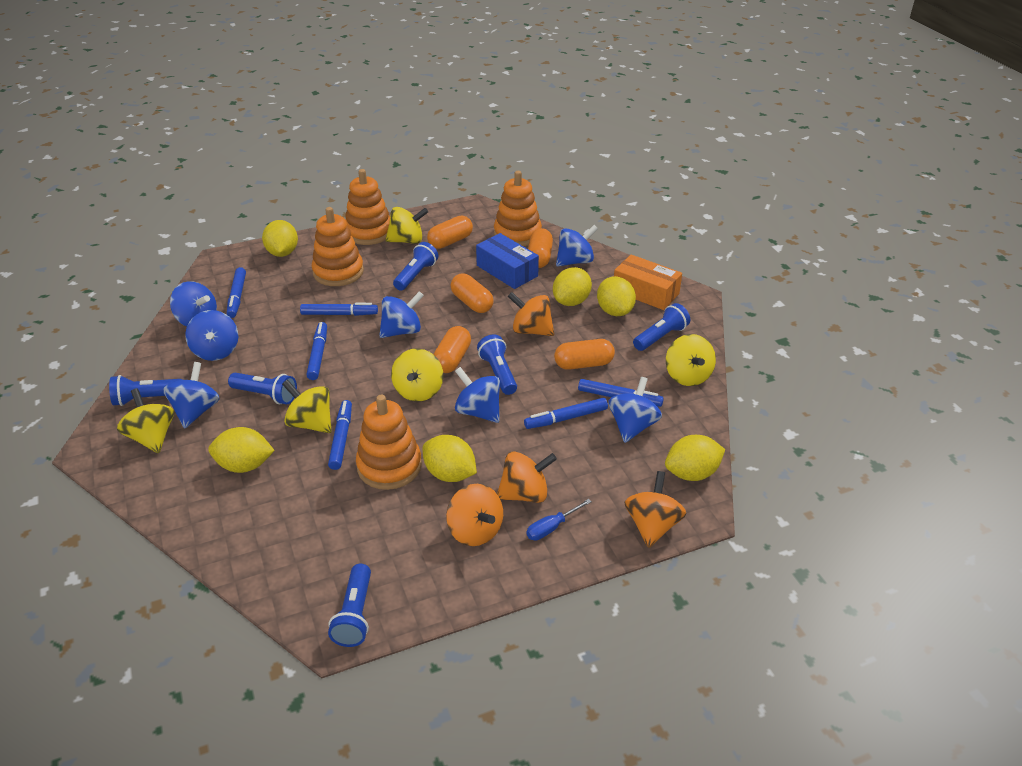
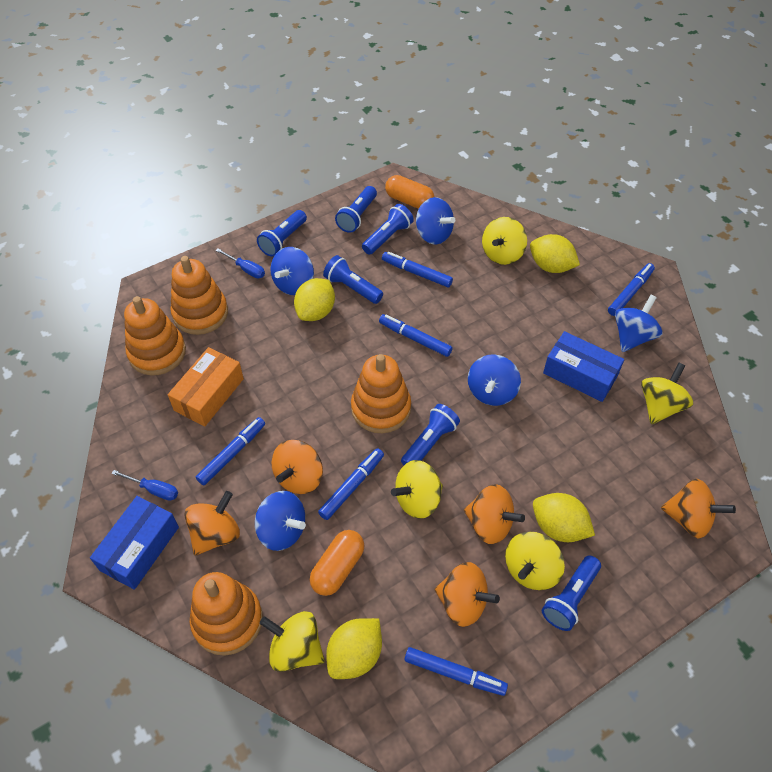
blue box: 1 -> 2
blue screwdriver: 1 -> 2
blue spinning top: 7 -> 5
orange capsule: 5 -> 2
orange spinning top: 4 -> 5
yellow lemon: 6 -> 4

